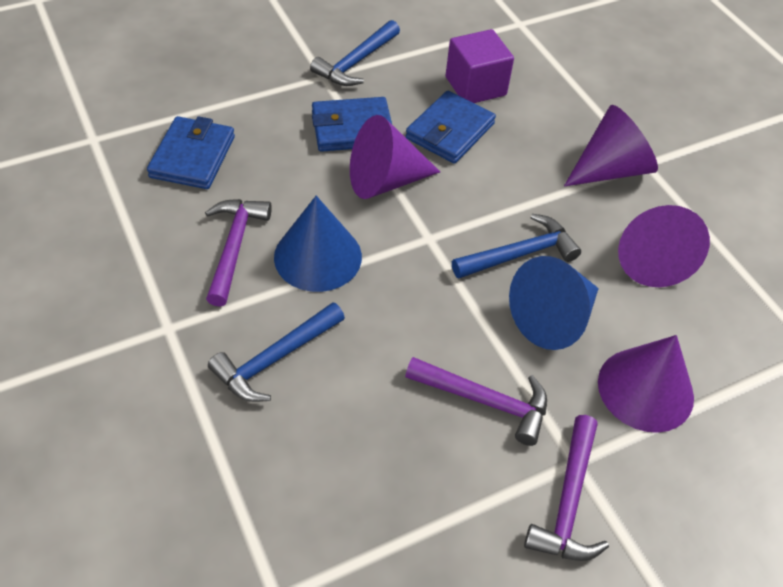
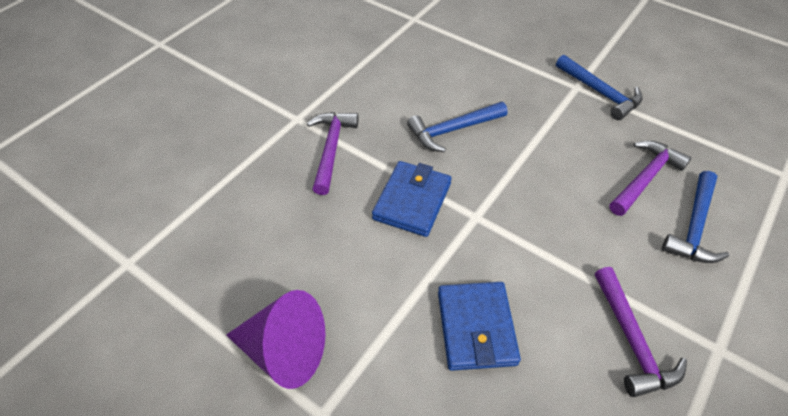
blue cone: 2 -> 0
blue wallet: 3 -> 2
purple cone: 4 -> 1
purple cube: 1 -> 0

